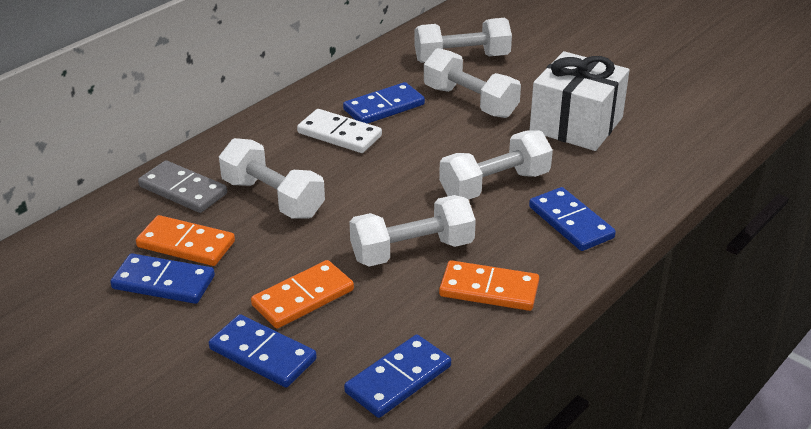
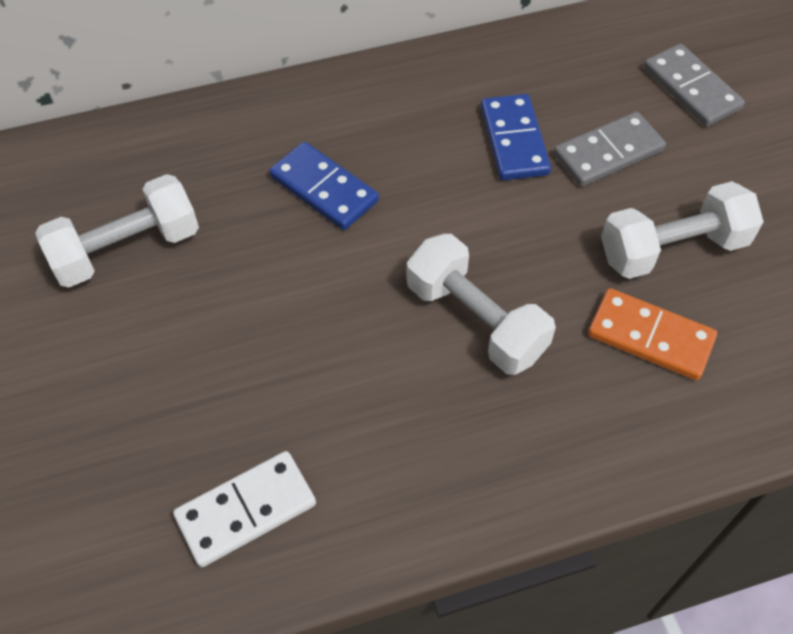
blue domino: 5 -> 2
grey domino: 1 -> 2
orange domino: 3 -> 1
white dumbbell: 5 -> 3
white gift: 1 -> 0

